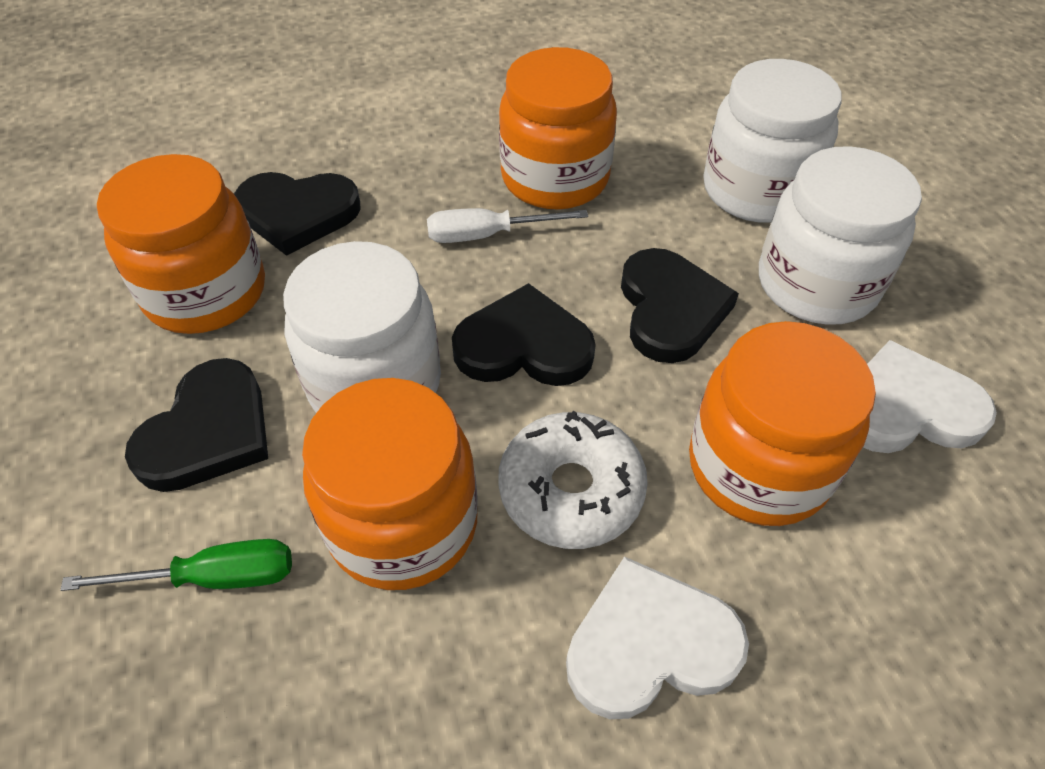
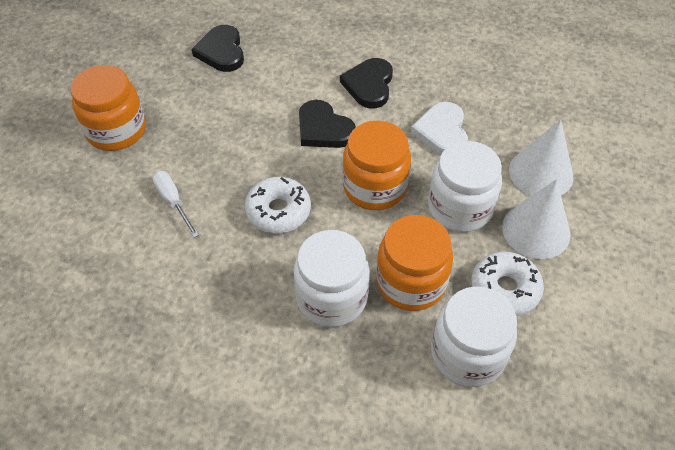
black heart: 4 -> 3
green screwdriver: 1 -> 0
orange jar: 4 -> 3
white cone: 0 -> 2
white donut: 1 -> 2
white heart: 2 -> 1

